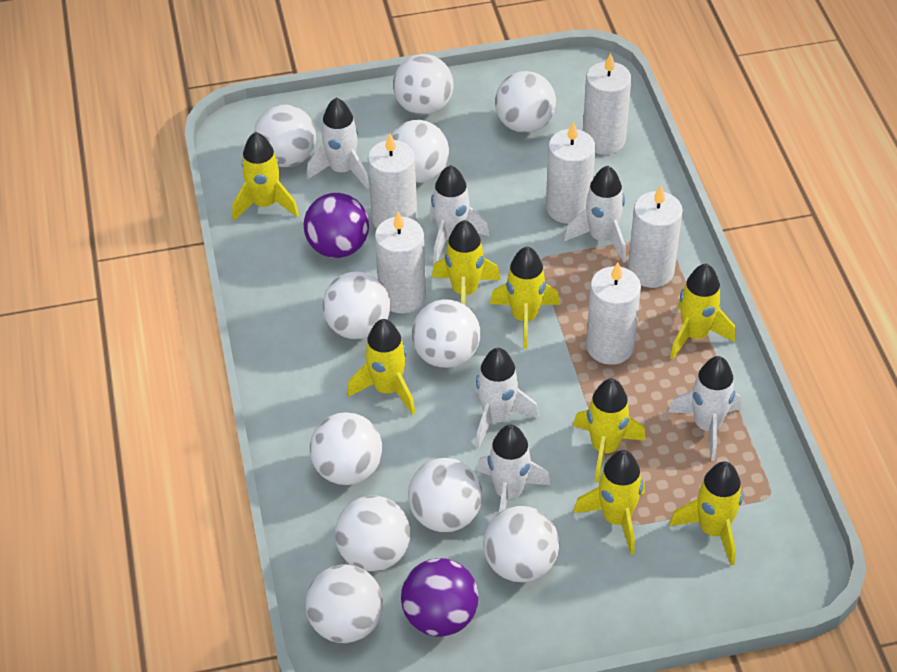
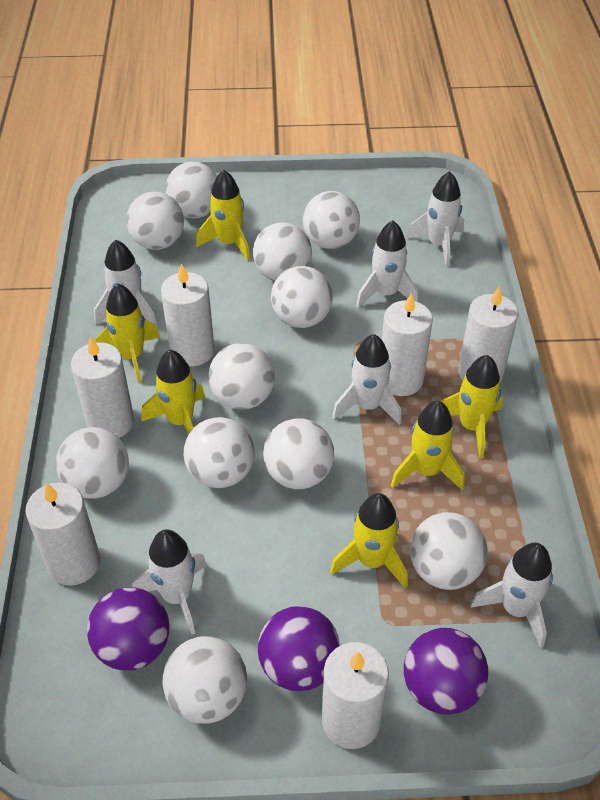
purple ball: 2 -> 3
yellow rocket: 8 -> 6

